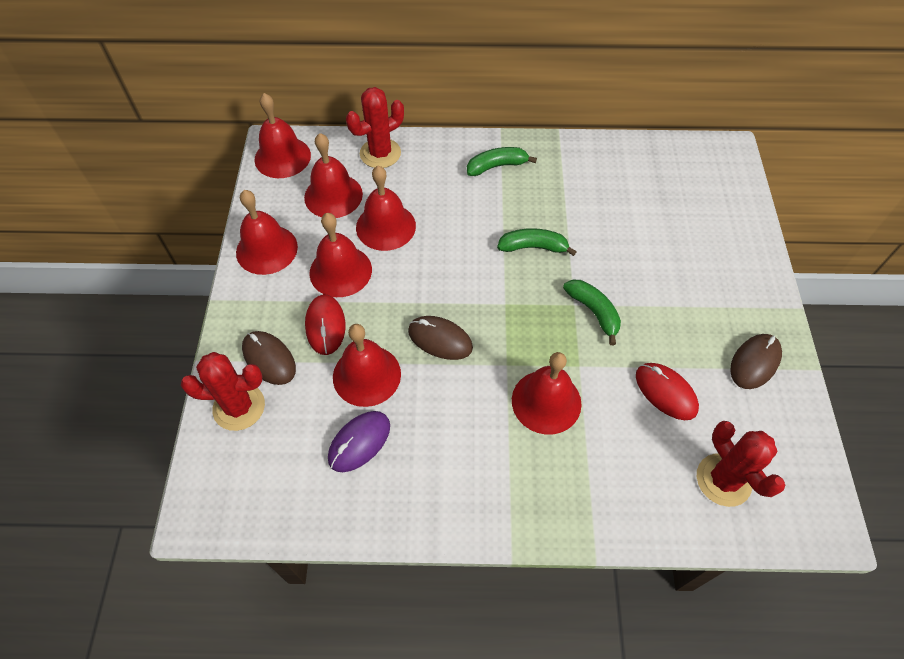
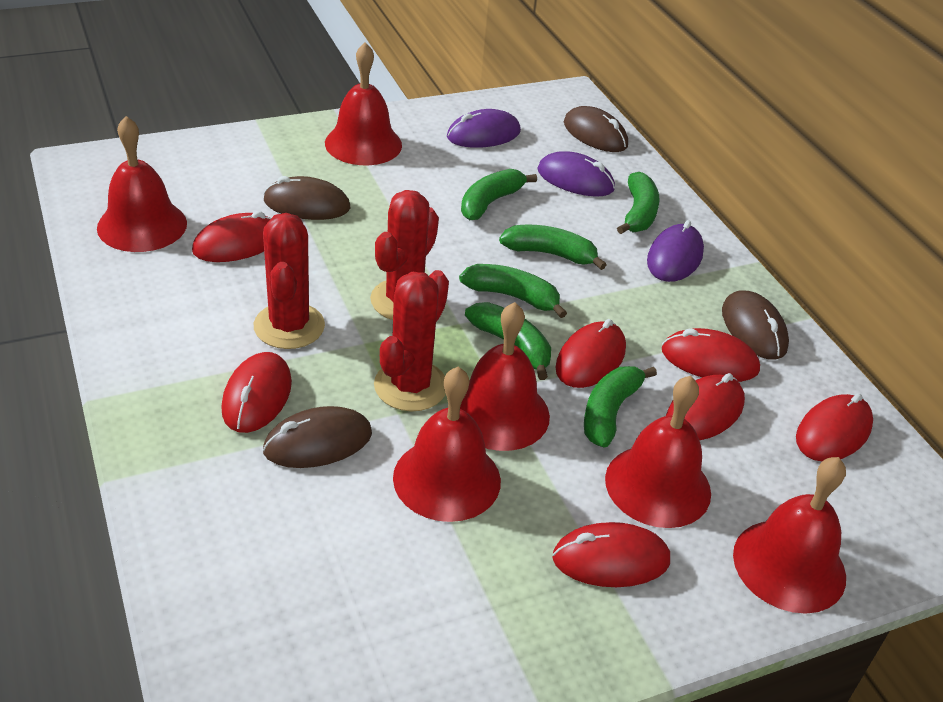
brown mouse: 3 -> 4
green banana: 3 -> 6
purple mouse: 1 -> 3
red bell: 7 -> 6
red mouse: 2 -> 7

